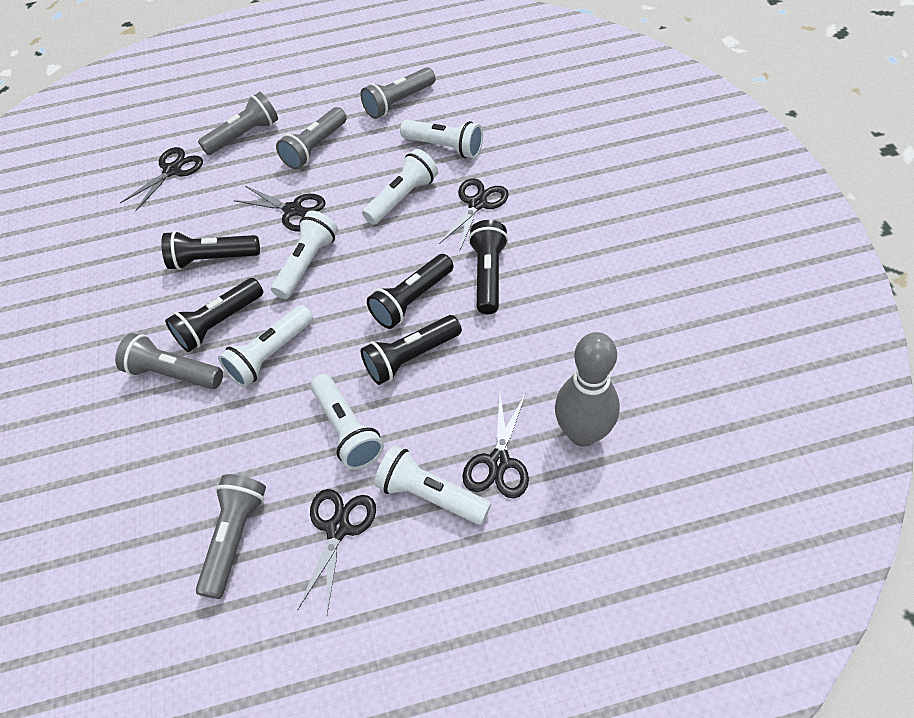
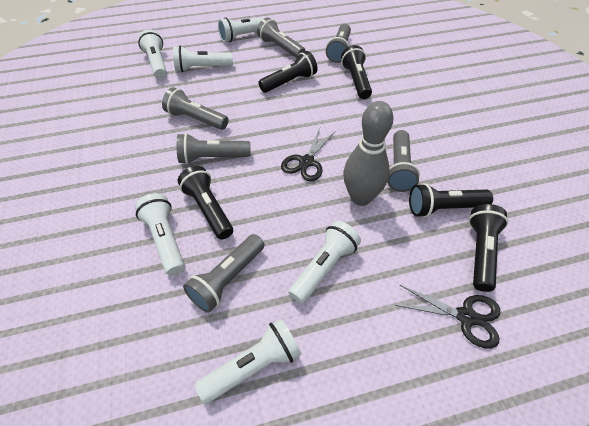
black scissors: 5 -> 2
grey flashlight: 5 -> 6

